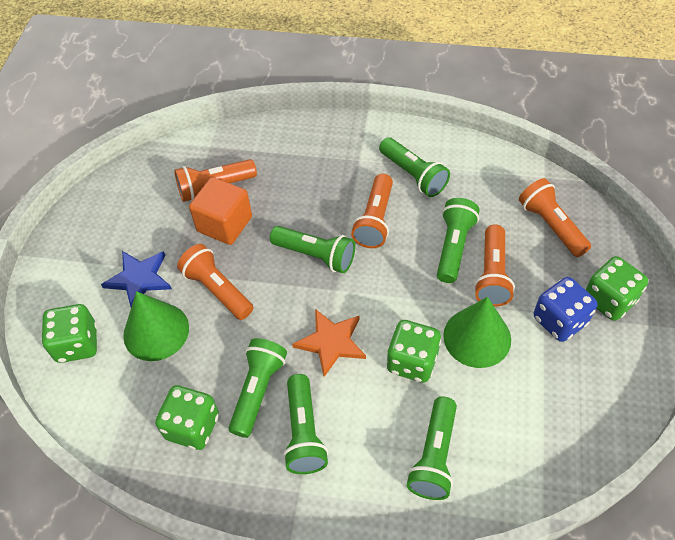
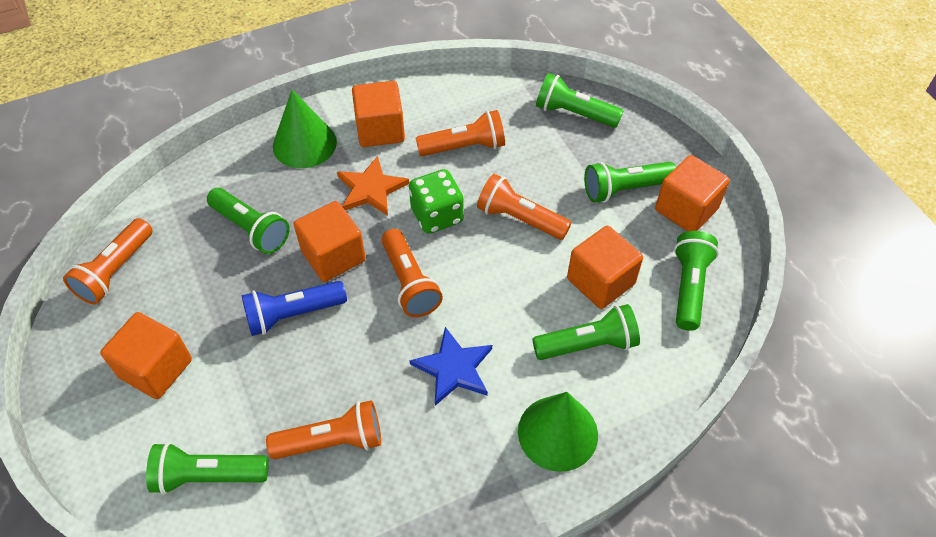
blue dice: 1 -> 0
blue flashlight: 0 -> 1
green dice: 4 -> 1
orange cube: 1 -> 5

